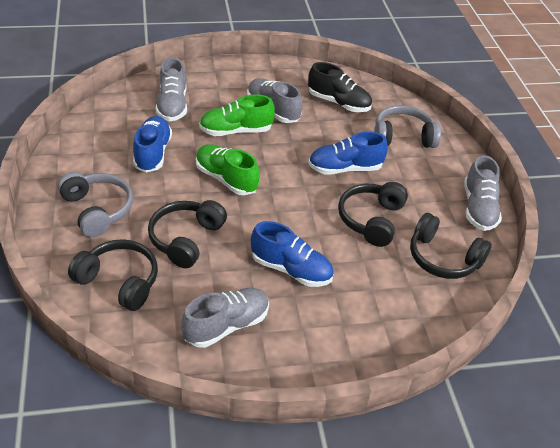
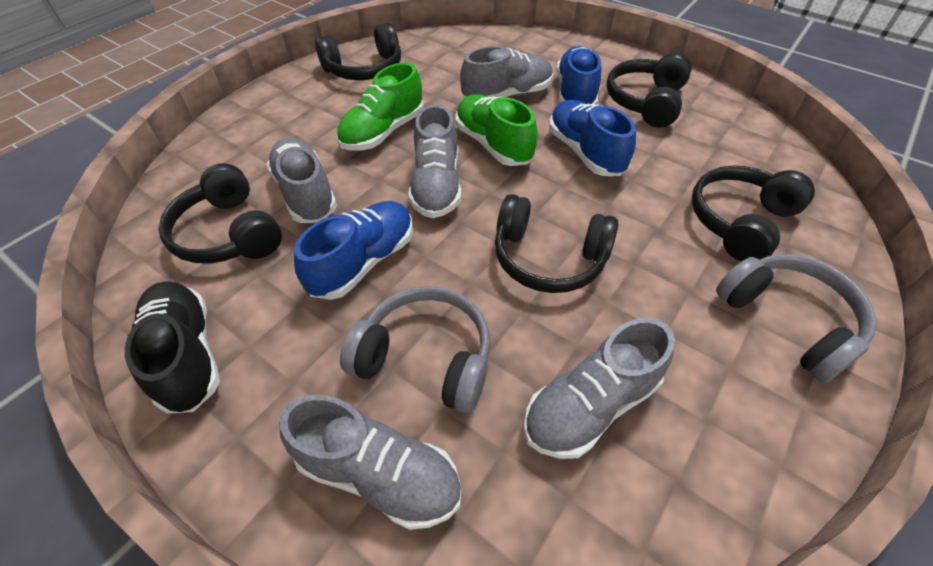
black headphones: 4 -> 5
grey shoe: 4 -> 5

